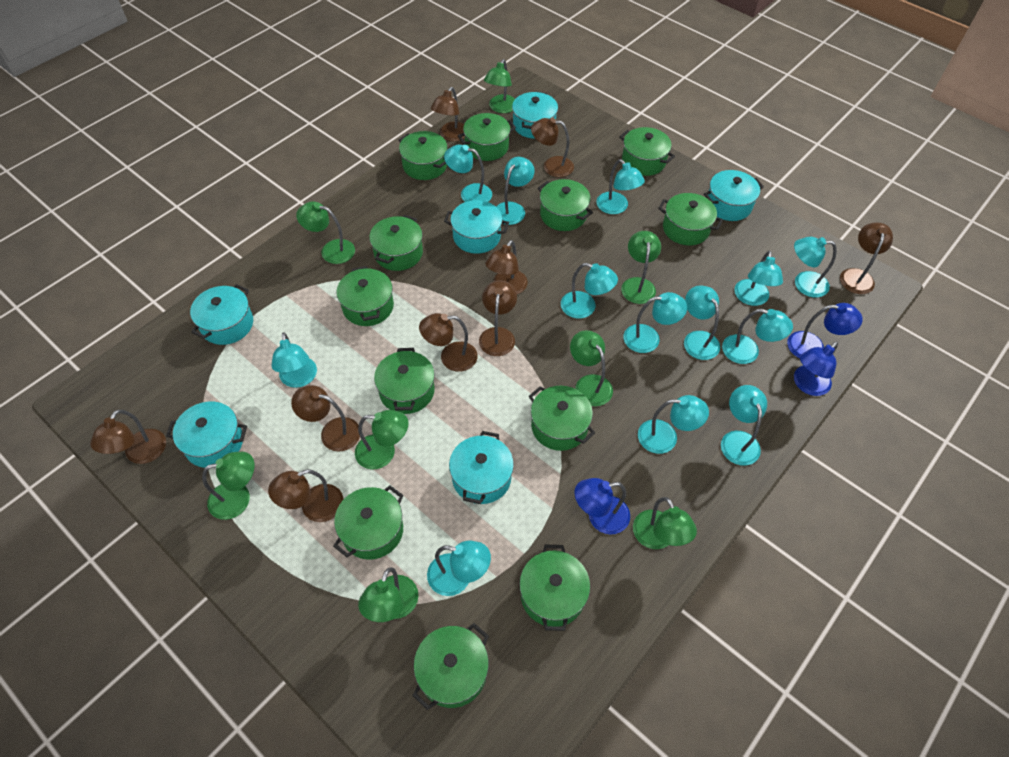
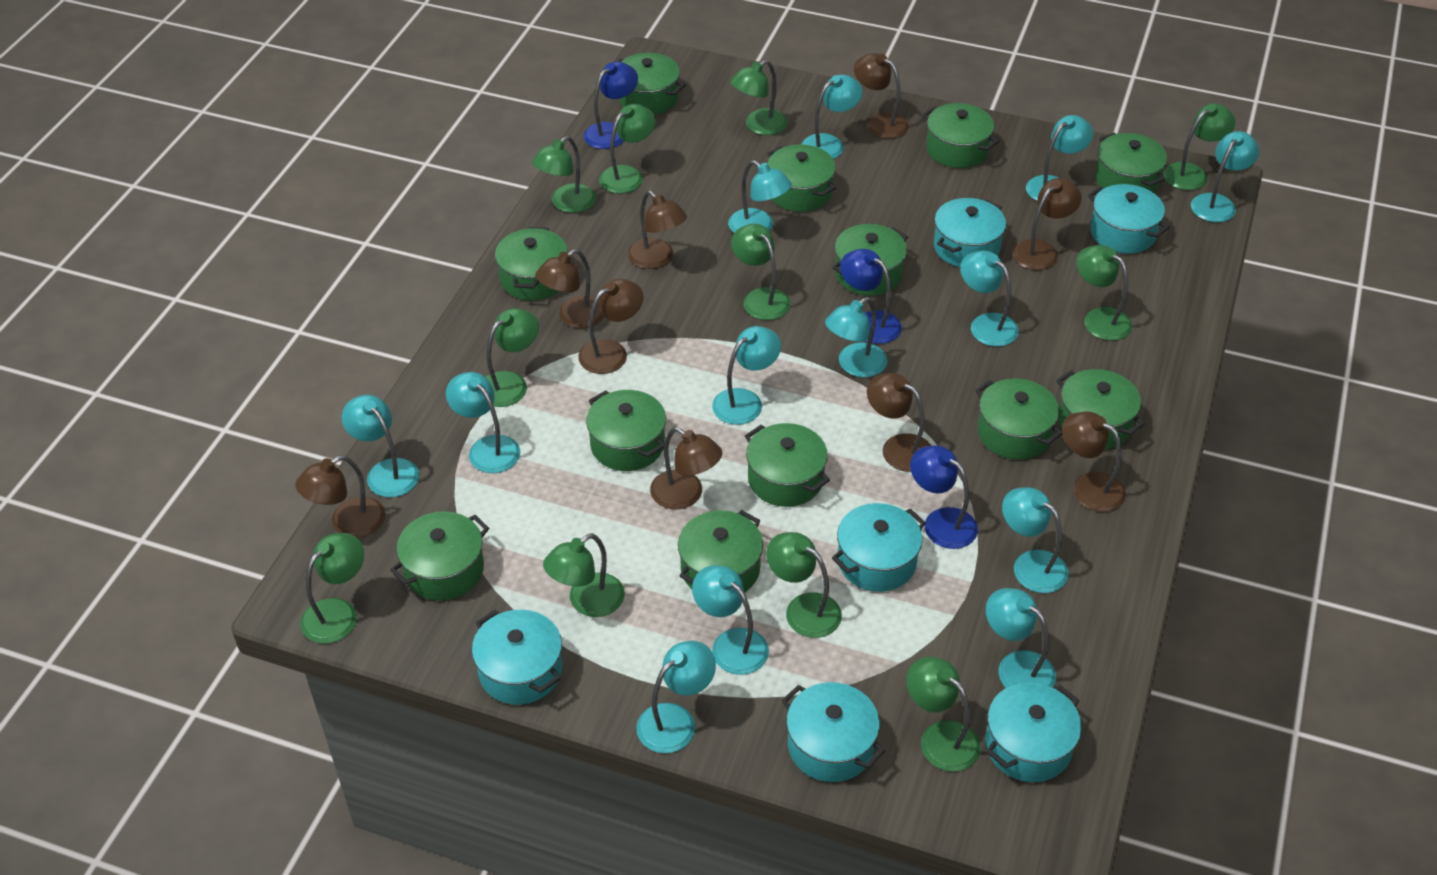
green lamp: 8 -> 11

